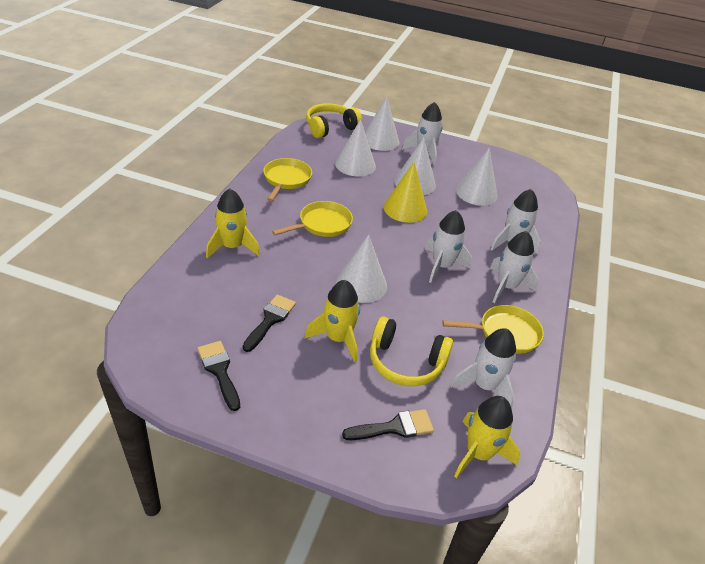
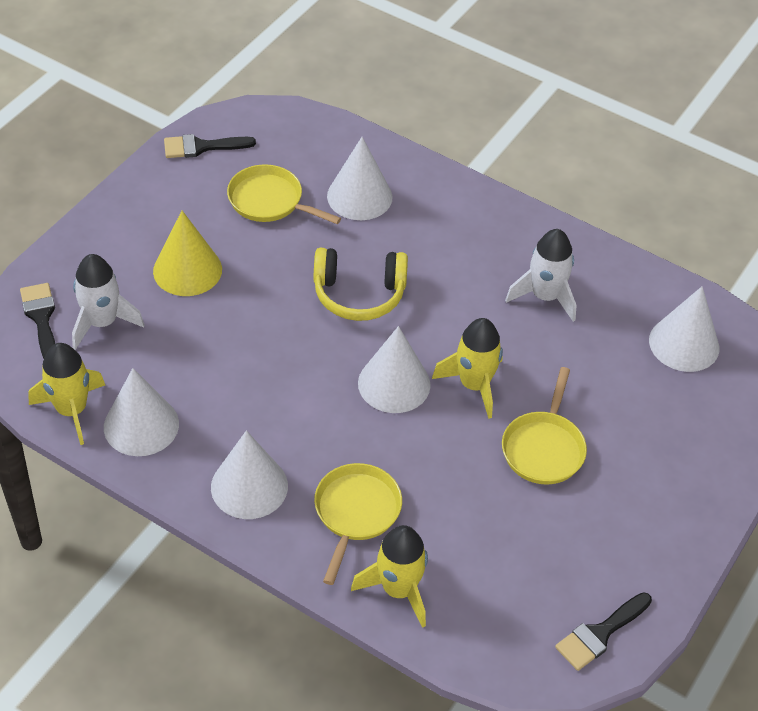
white rocket: 5 -> 2
yellow headphones: 2 -> 1

